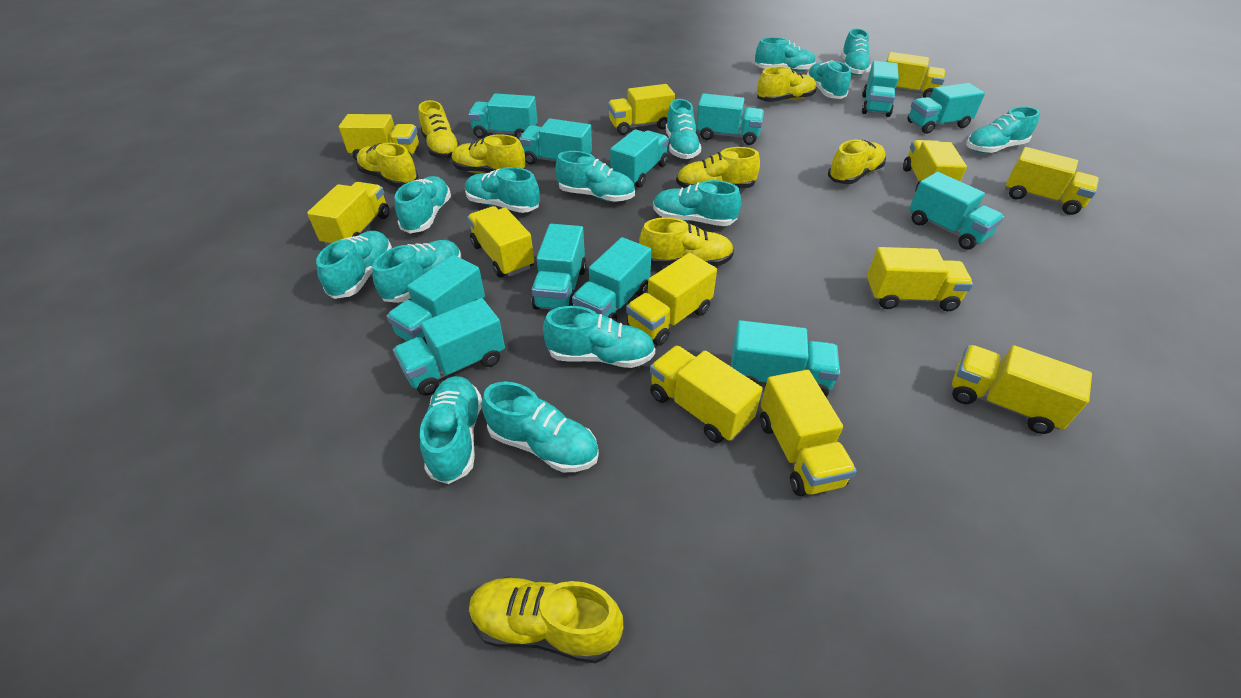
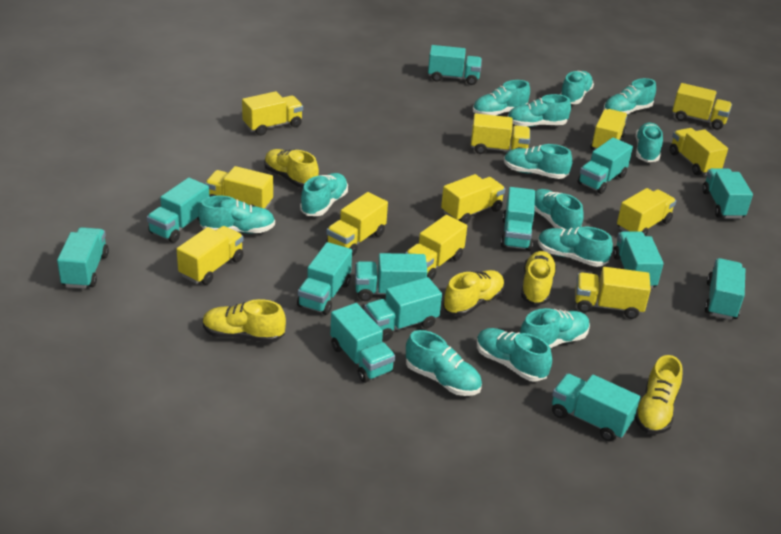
turquoise shoe: 14 -> 13
turquoise truck: 12 -> 13
yellow shoe: 8 -> 5

